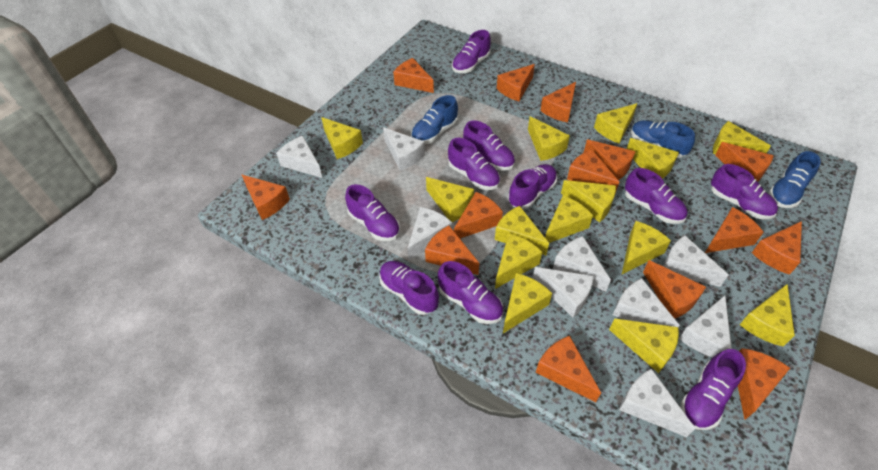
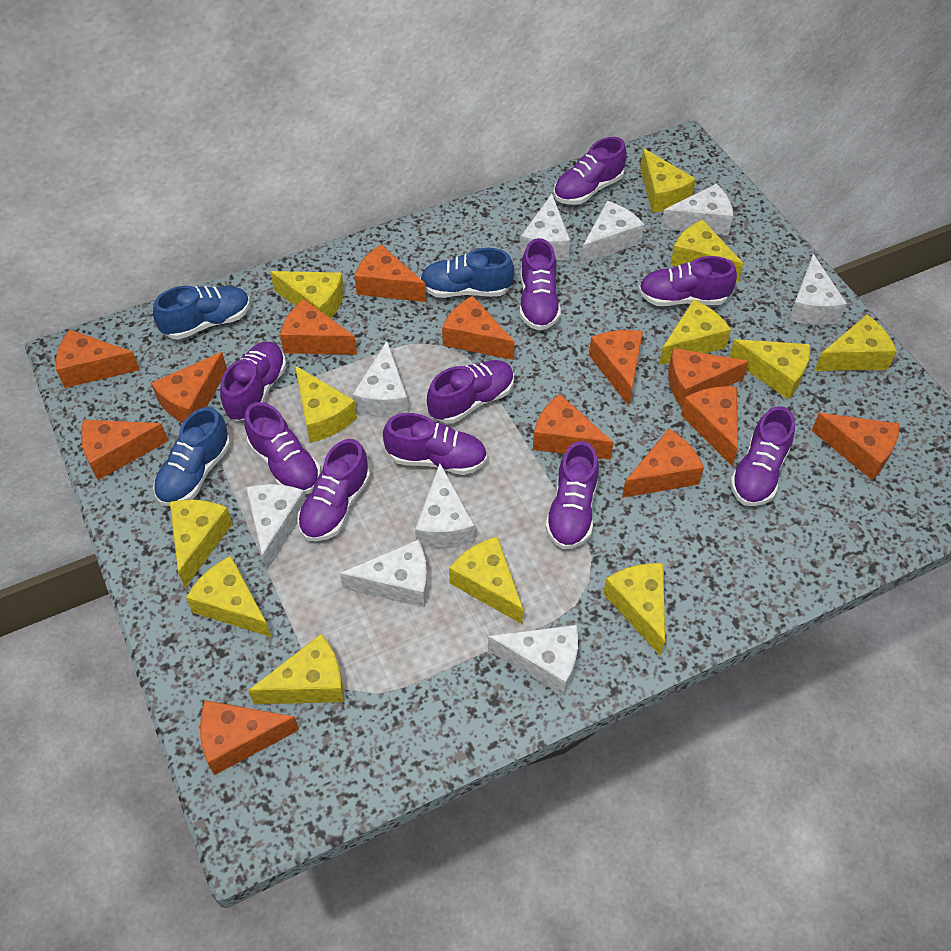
orange cheese: 14 -> 13
yellow cheese: 14 -> 12

